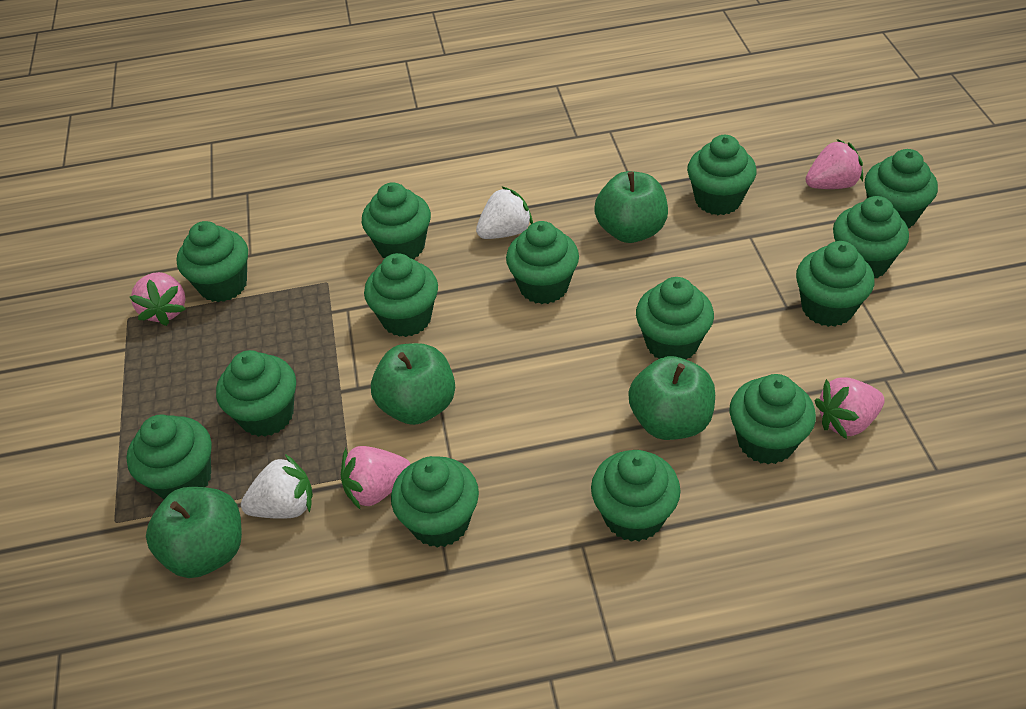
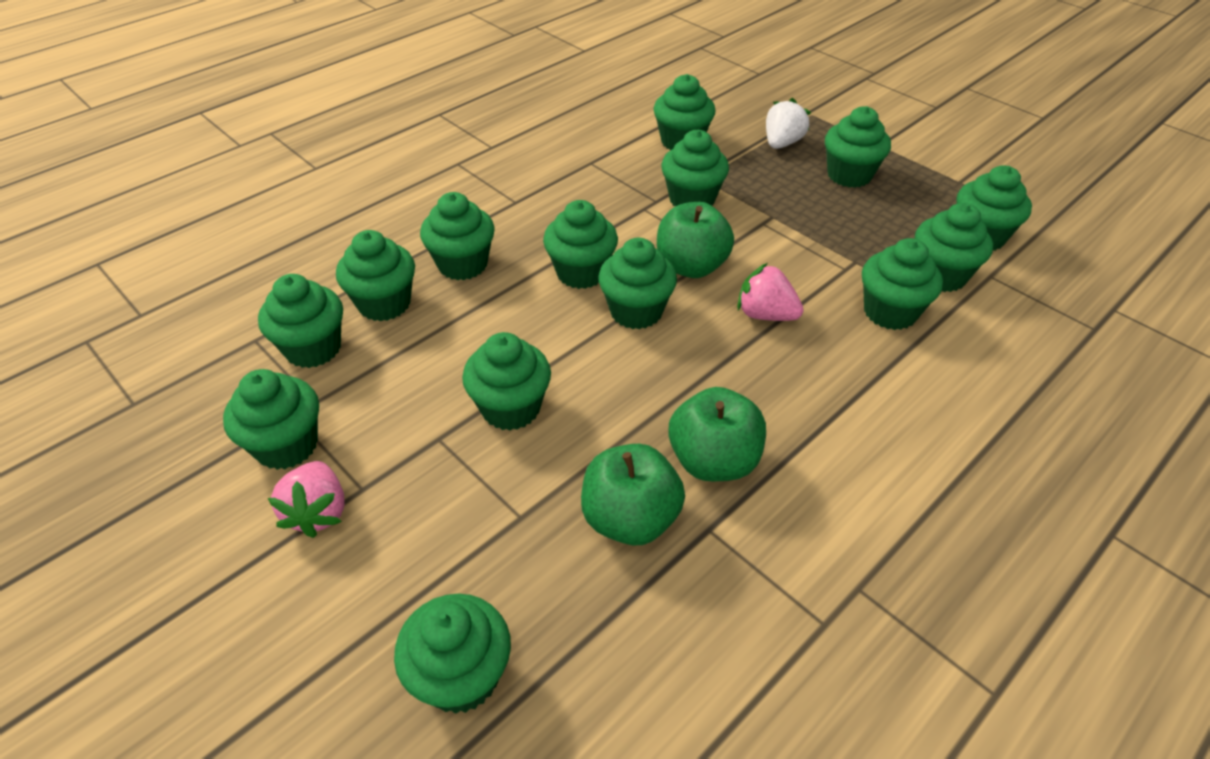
green apple: 4 -> 3
pink strawberry: 4 -> 2
white strawberry: 2 -> 1

